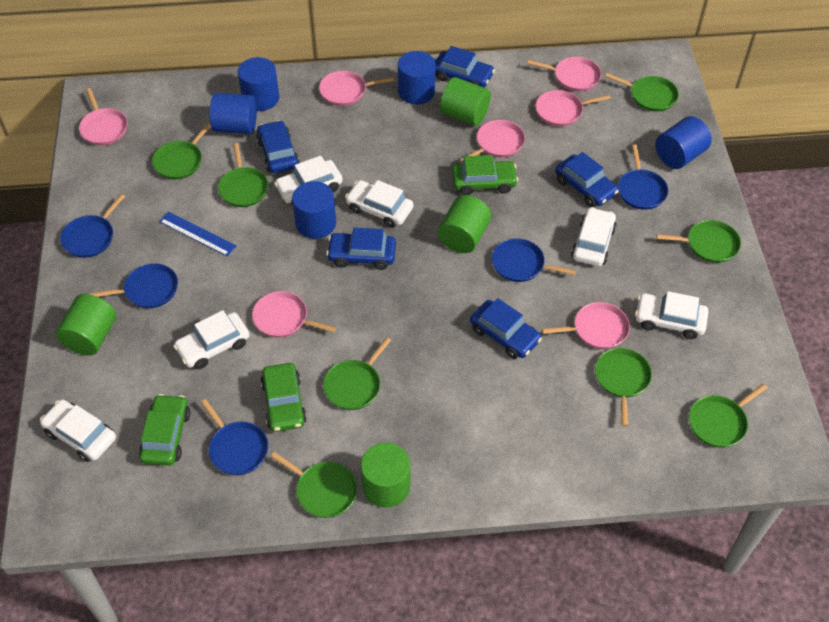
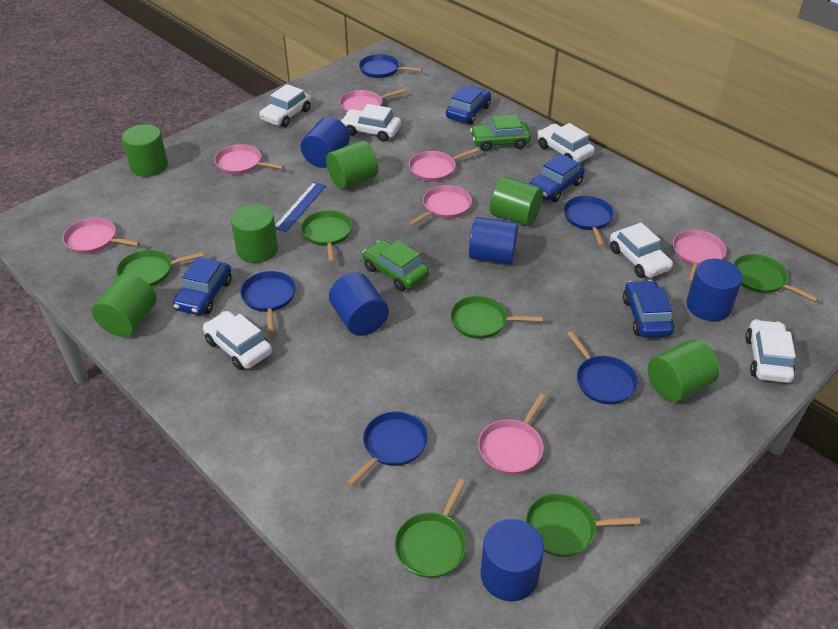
blue car: 5 -> 4
green car: 3 -> 2
green cylinder: 4 -> 6
green pan: 8 -> 6

